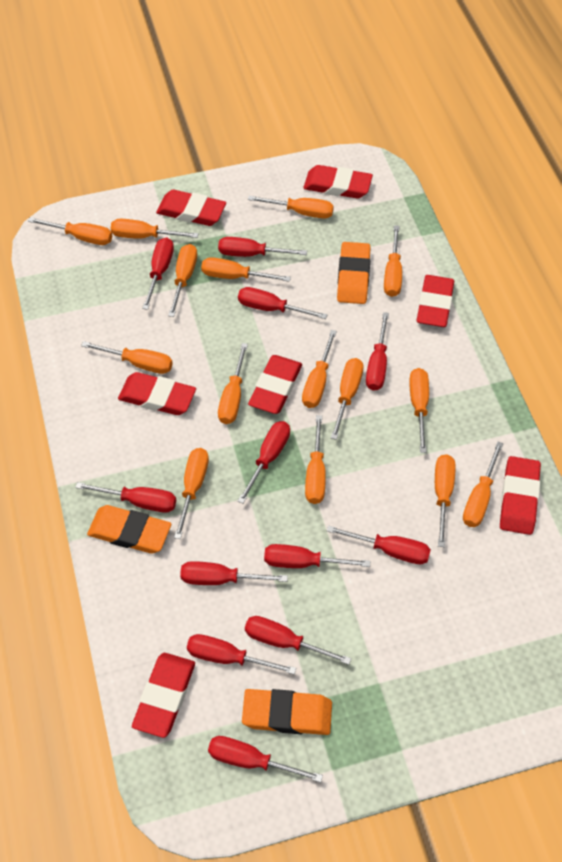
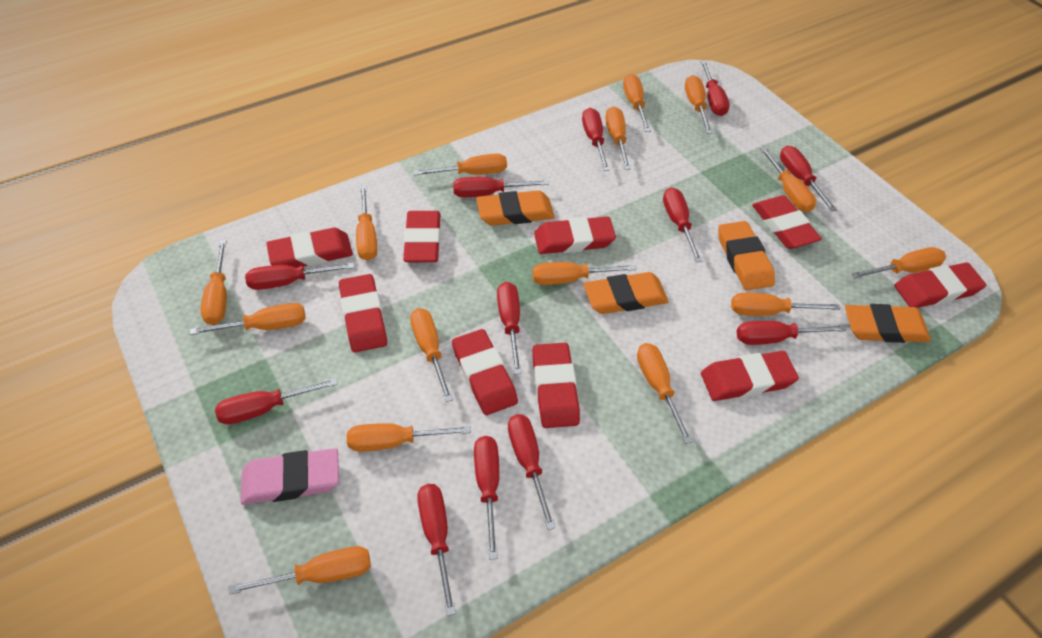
orange eraser: 3 -> 4
pink eraser: 0 -> 1
red eraser: 7 -> 9

